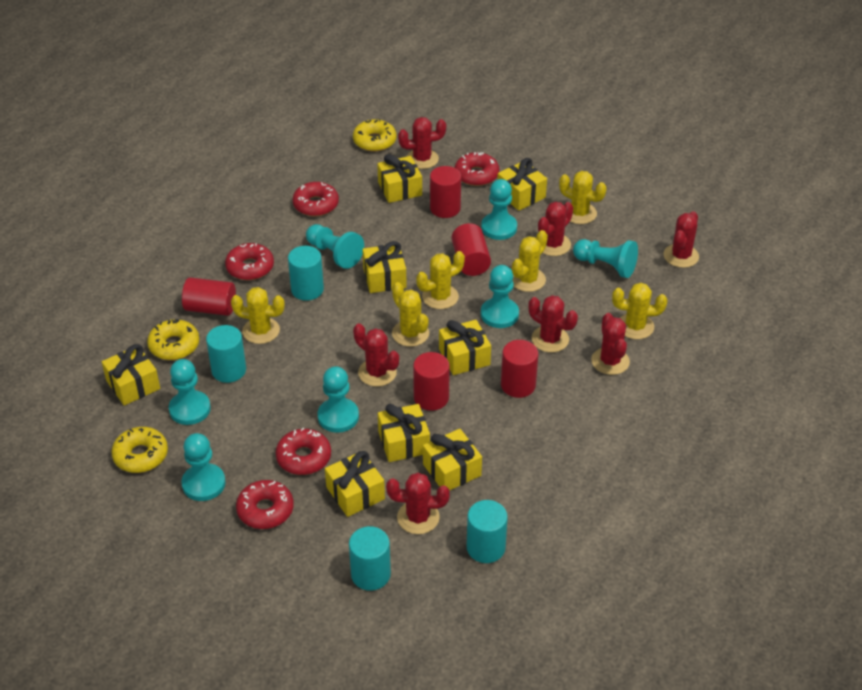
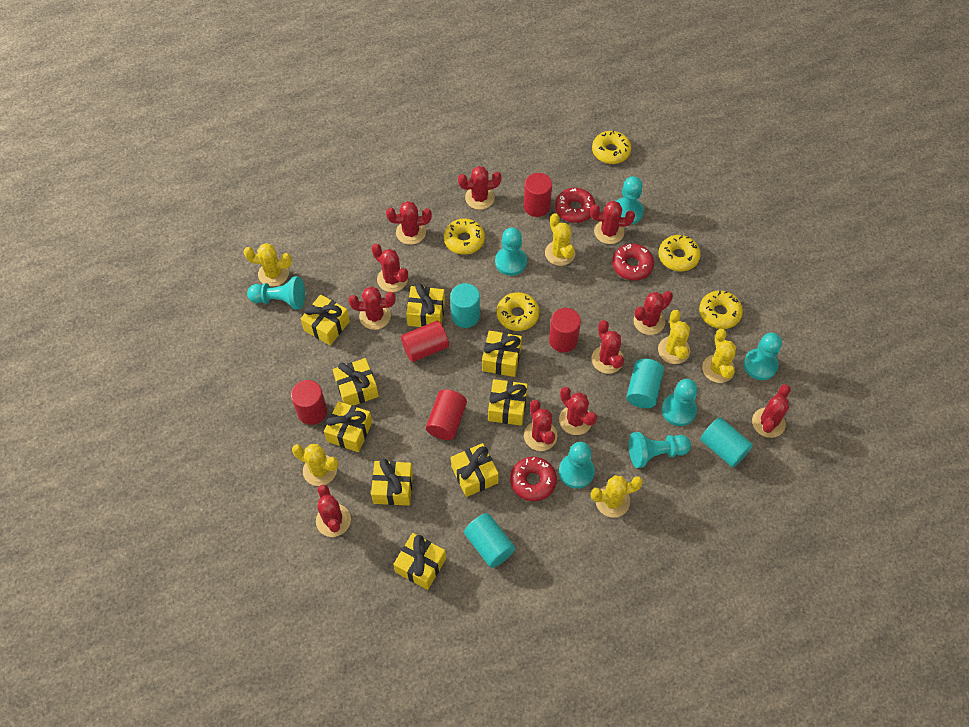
red cactus: 7 -> 11
red donut: 5 -> 3
yellow donut: 3 -> 5
yellow gift: 8 -> 9

